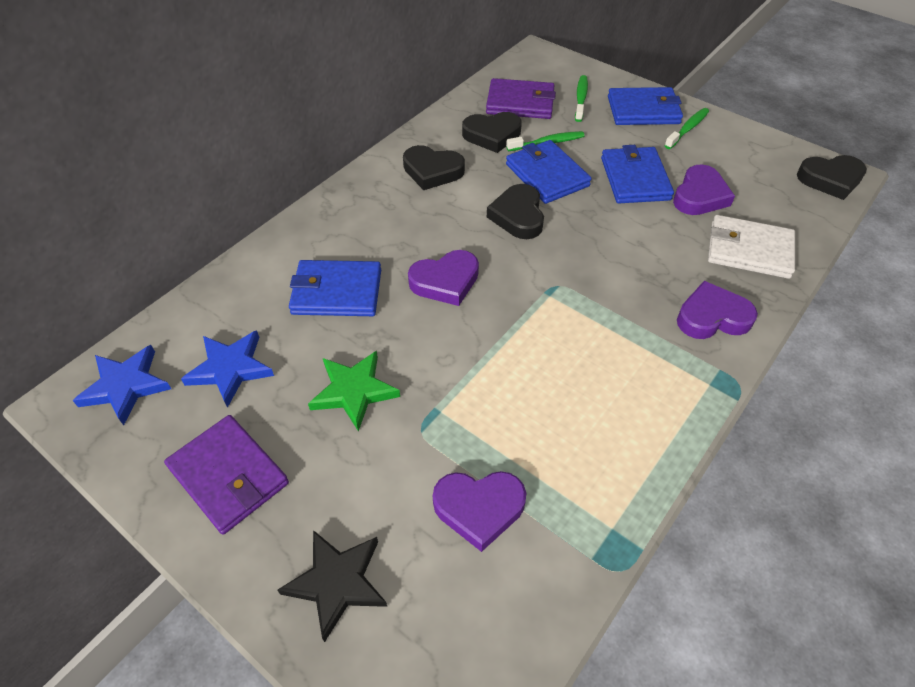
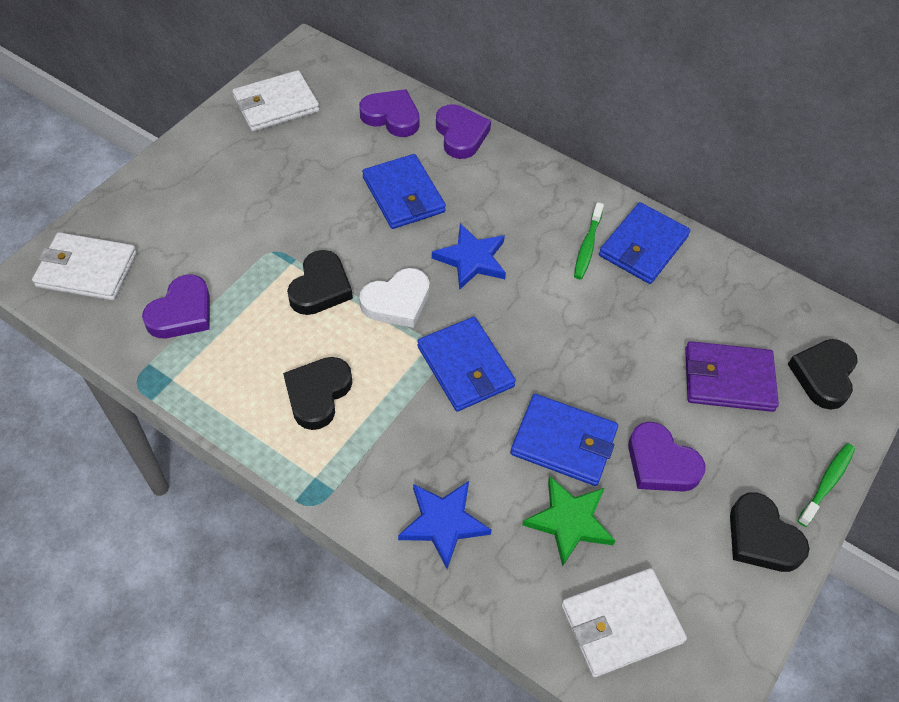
black star: 1 -> 0
green toothbrush: 3 -> 2
purple wallet: 2 -> 1
white heart: 0 -> 1
white wallet: 1 -> 3

